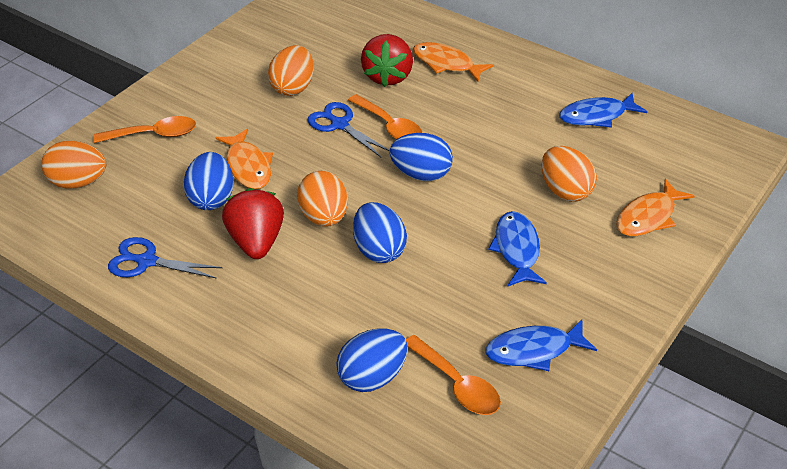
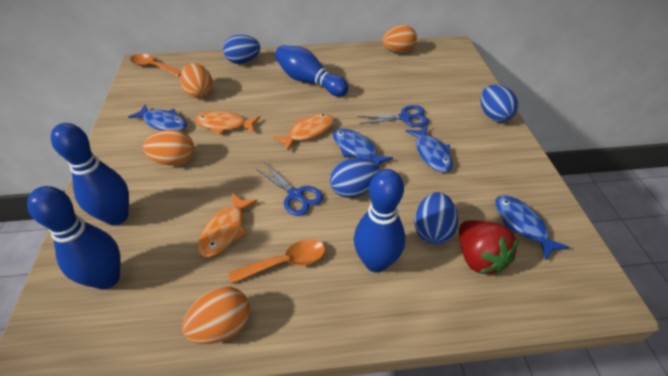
blue bowling pin: 0 -> 4
blue fish: 3 -> 4
orange spoon: 3 -> 2
red strawberry: 2 -> 1

